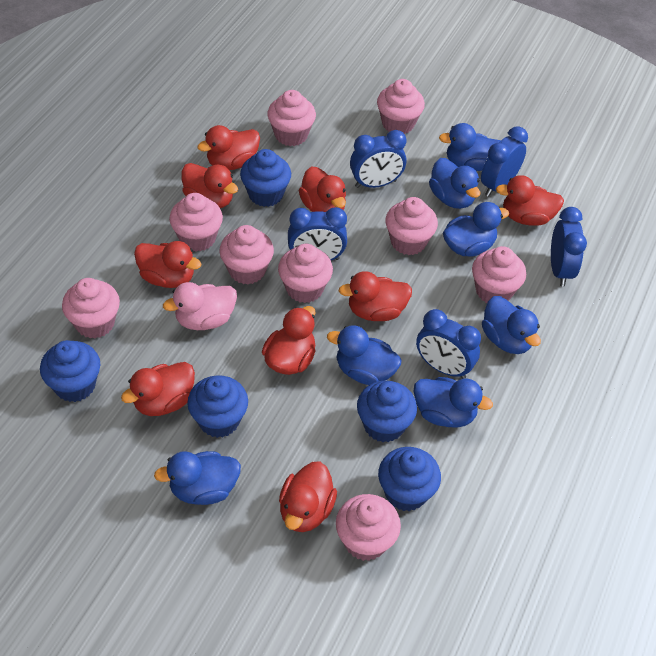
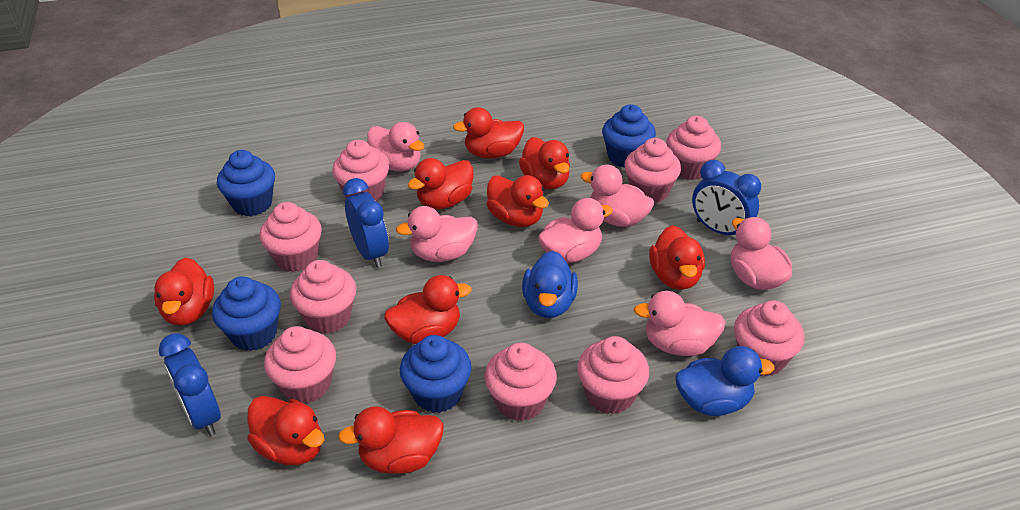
blue clock: 5 -> 3
blue cupcake: 5 -> 4
blue duck: 7 -> 2
pink duck: 1 -> 6

